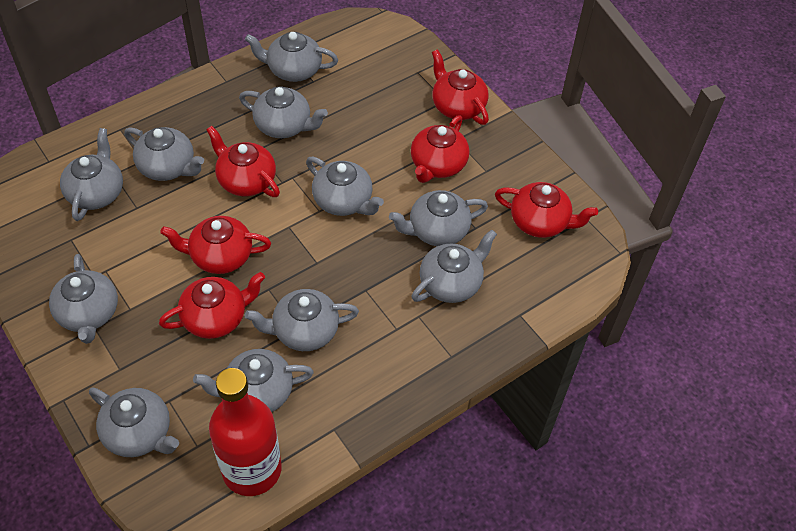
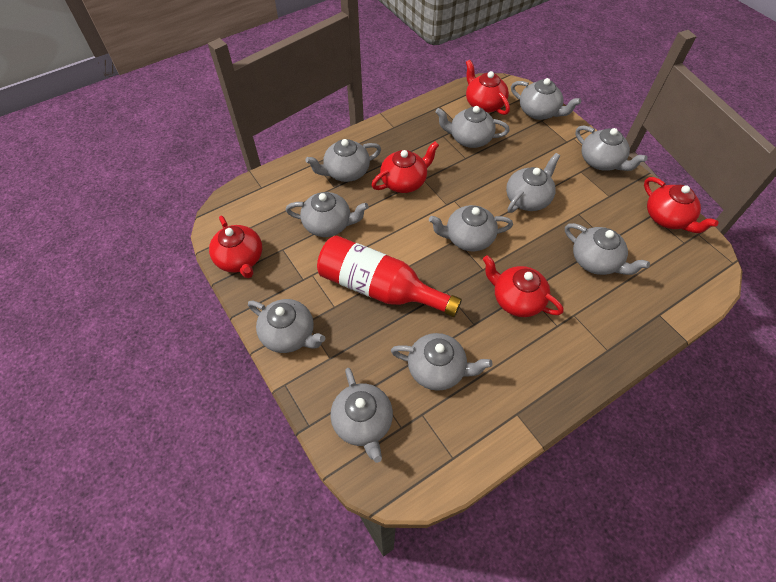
red teapot: 6 -> 5

